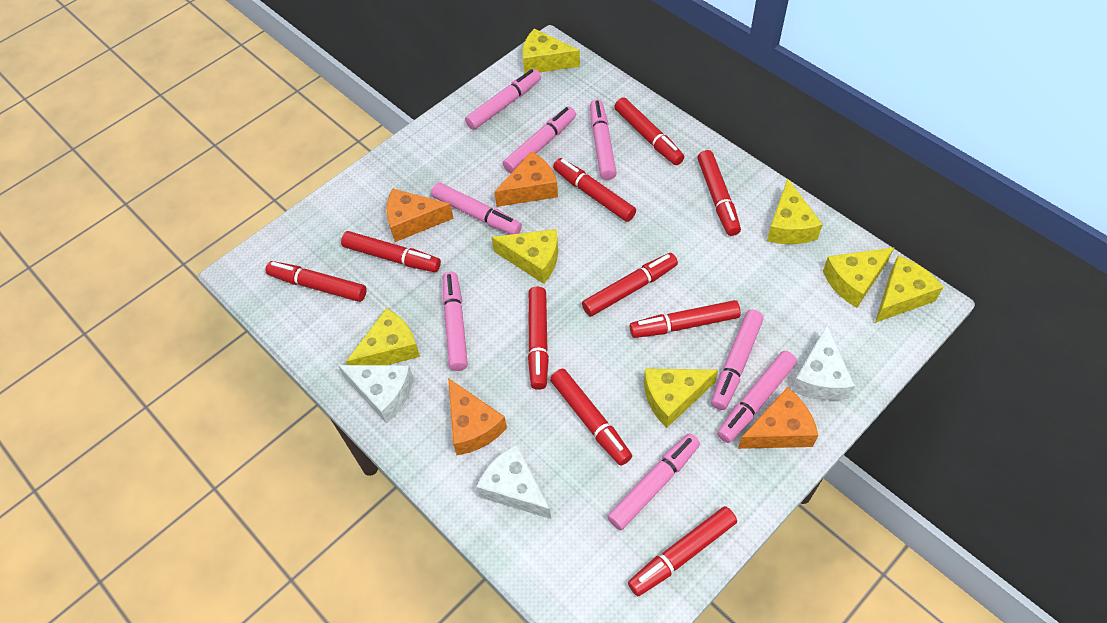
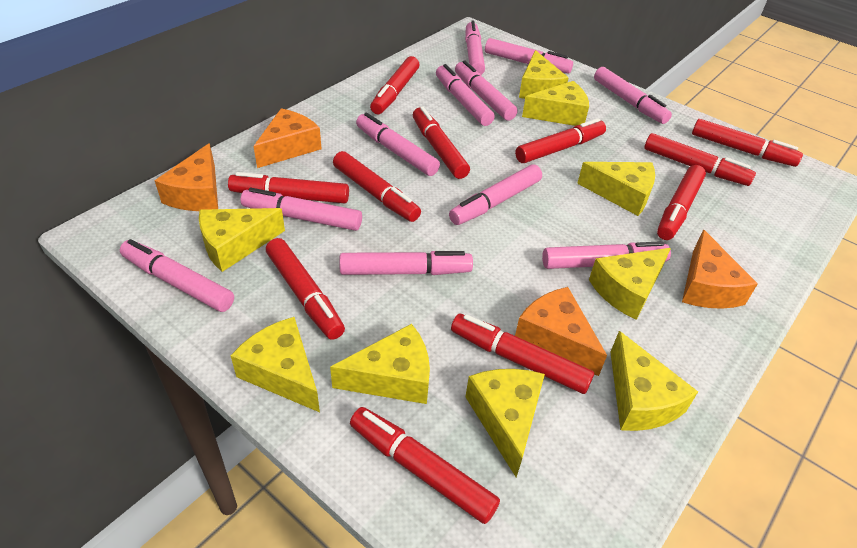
pink marker: 8 -> 11
red marker: 10 -> 11
white cheese: 3 -> 0
yellow cheese: 7 -> 9

